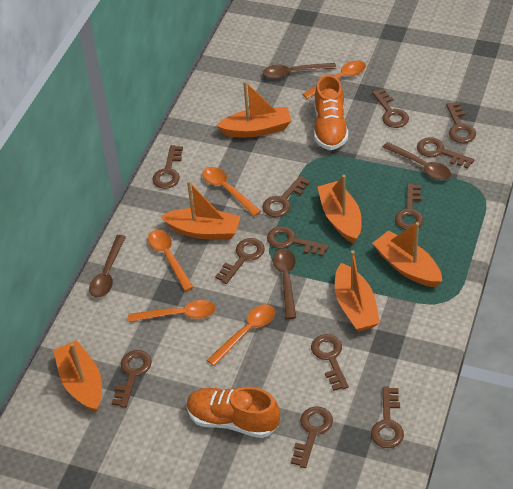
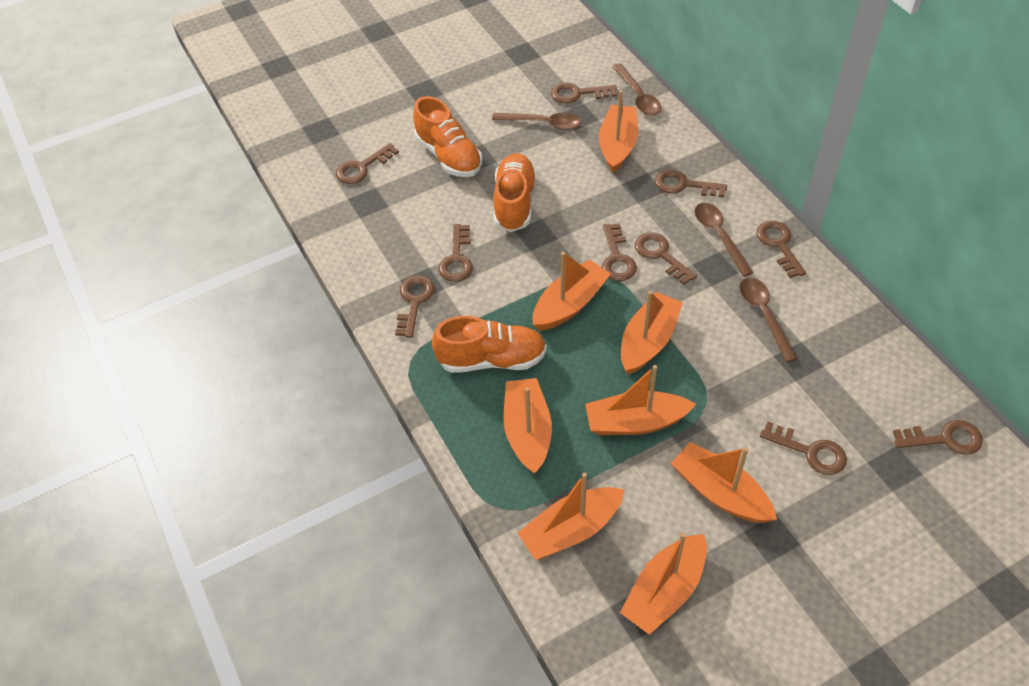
brown key: 12 -> 10
orange boat: 6 -> 8
orange shoe: 2 -> 3
orange spoon: 5 -> 0

